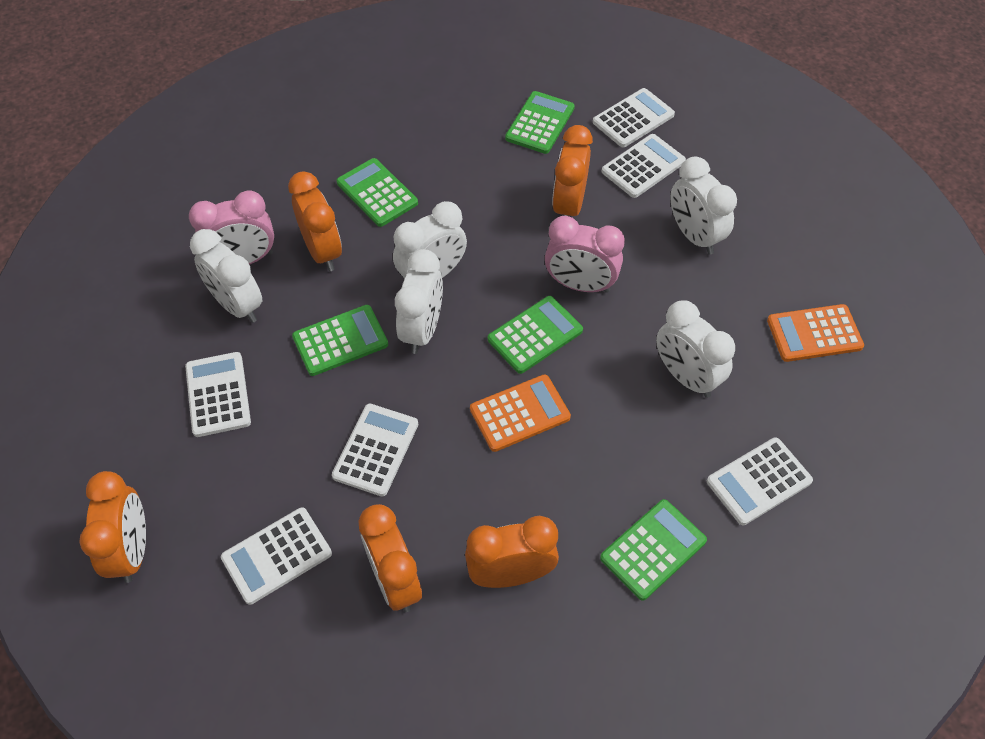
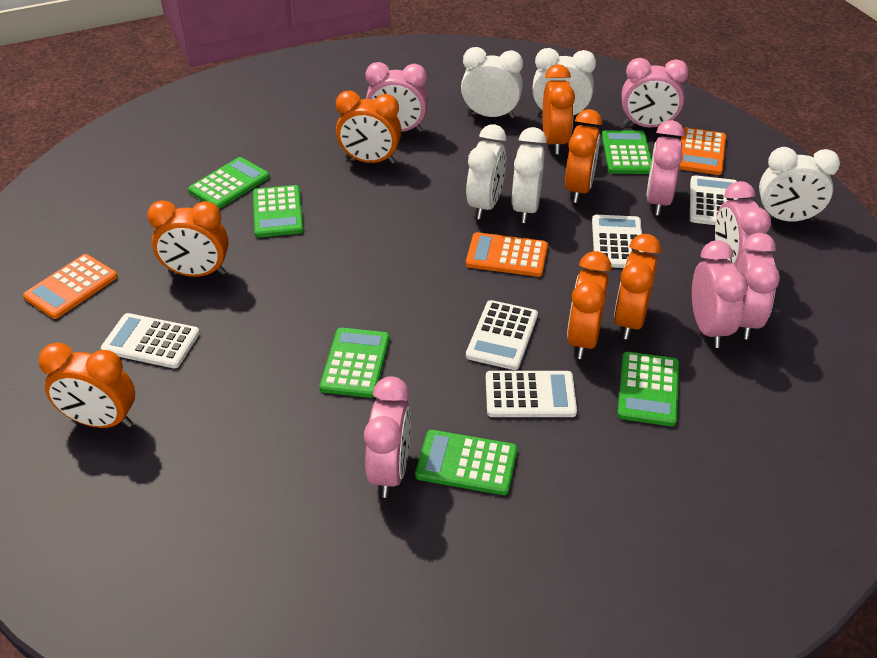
green calculator: 5 -> 6
orange calculator: 2 -> 3
orange clock: 5 -> 7
pink clock: 2 -> 7
white calculator: 6 -> 5

